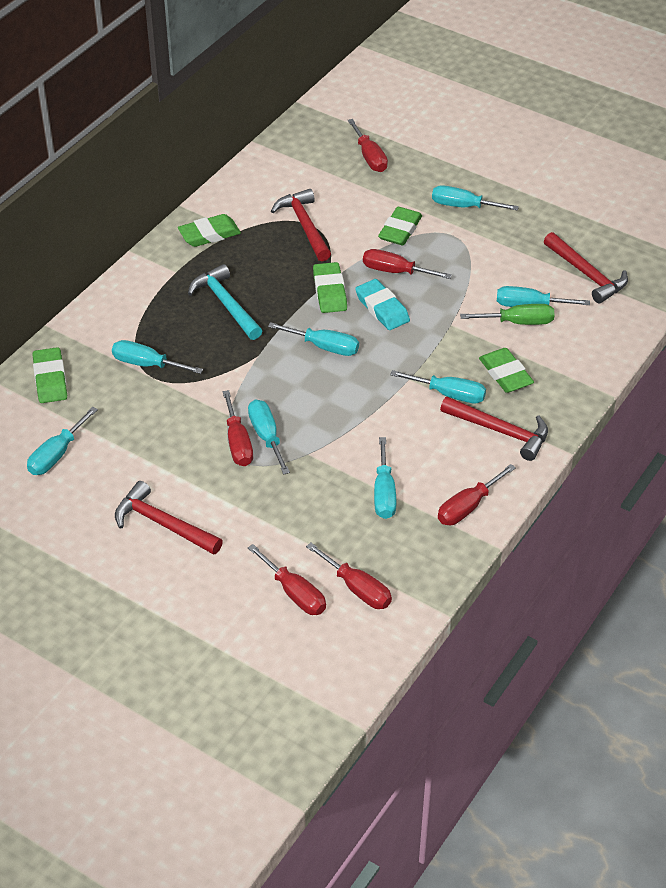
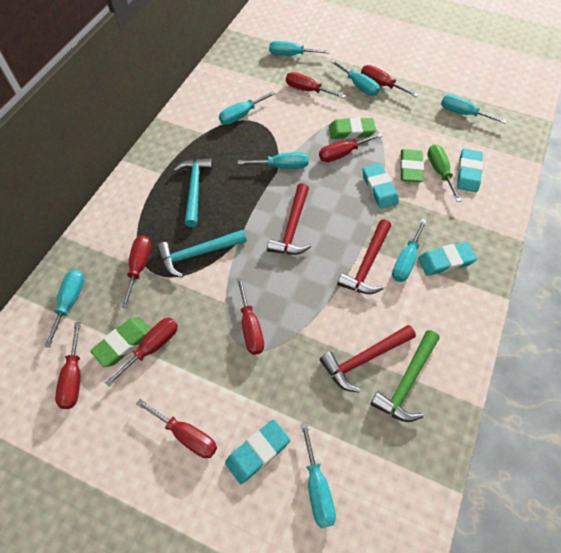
green eraser: 5 -> 3
green hammer: 0 -> 1
red hammer: 4 -> 3
red screwdriver: 6 -> 8
turquoise eraser: 1 -> 4
turquoise hammer: 1 -> 2

